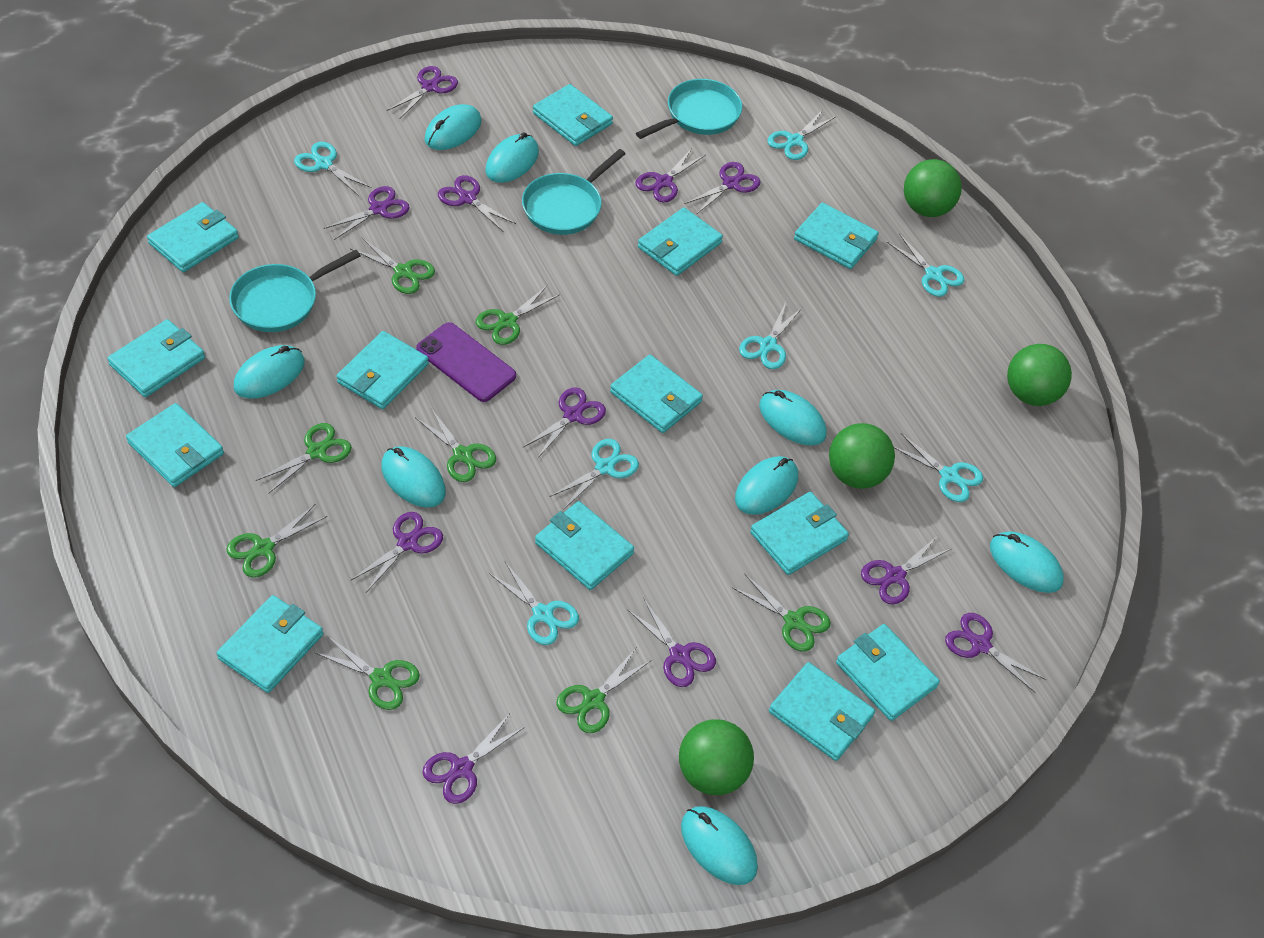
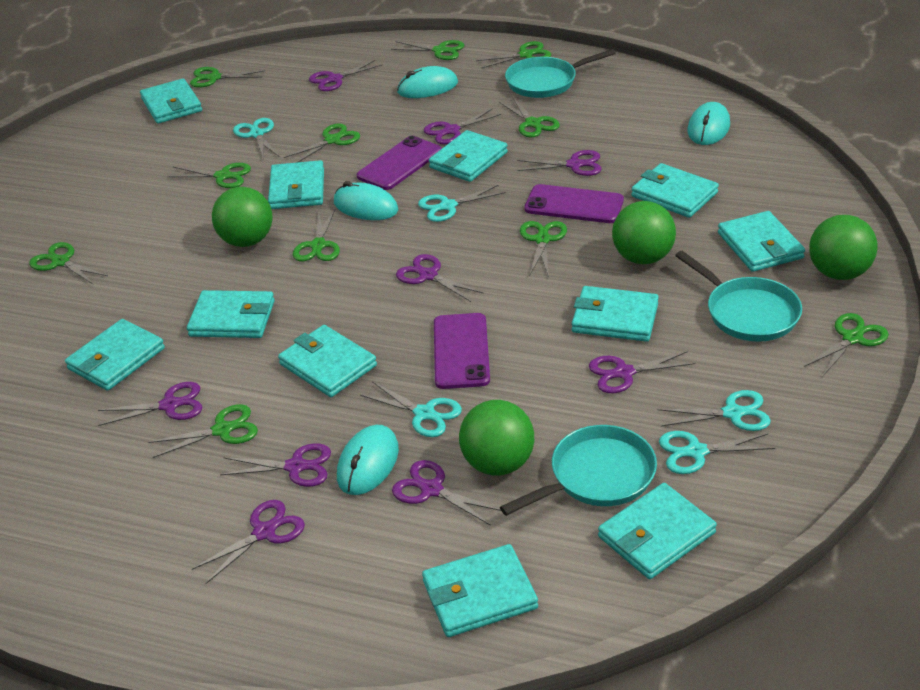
green scissors: 8 -> 11
purple phone: 1 -> 3
purple scissors: 11 -> 9
turquoise mouse: 8 -> 4
turquoise scissors: 7 -> 5
turquoise wallet: 13 -> 11

